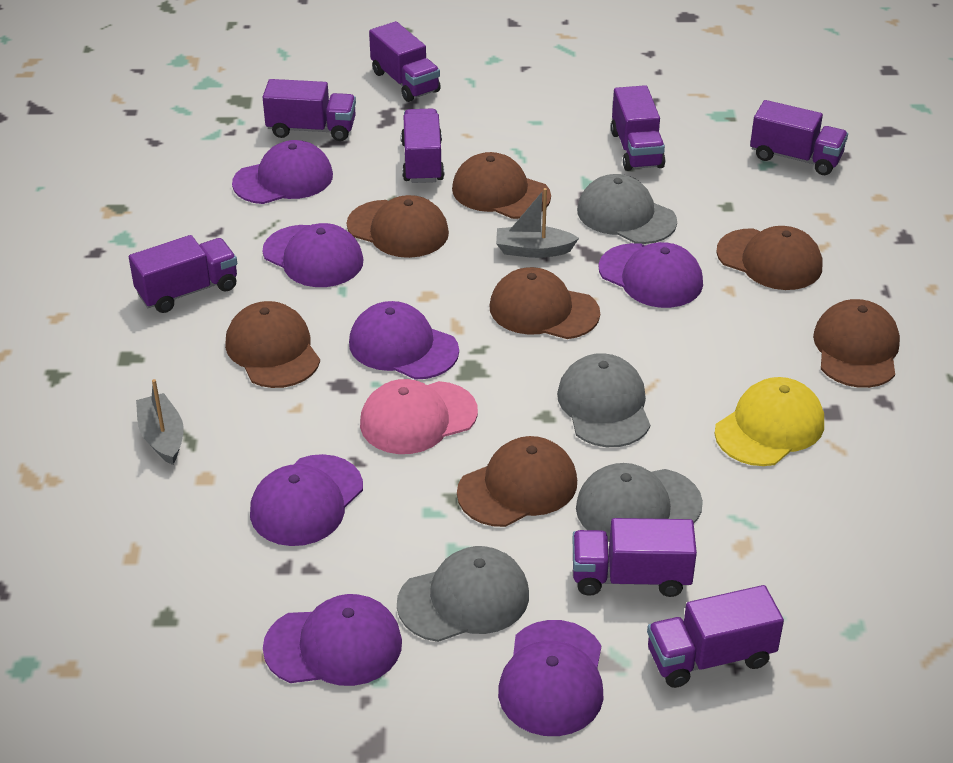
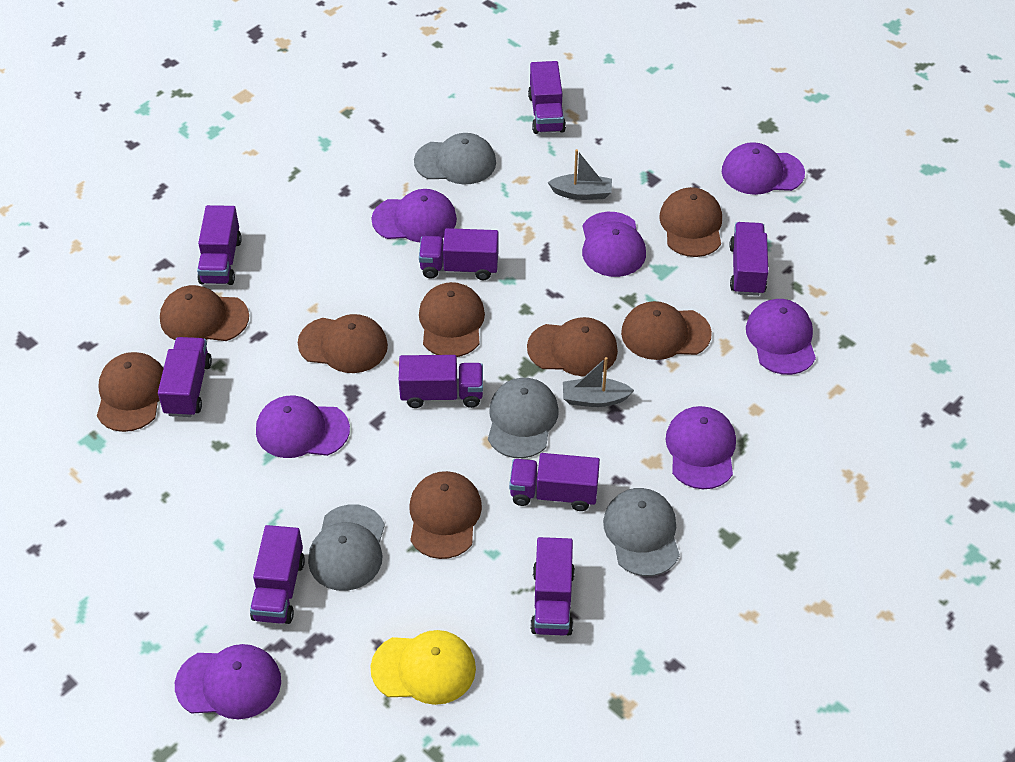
brown cap: 7 -> 8
pink cap: 1 -> 0
purple truck: 8 -> 9

